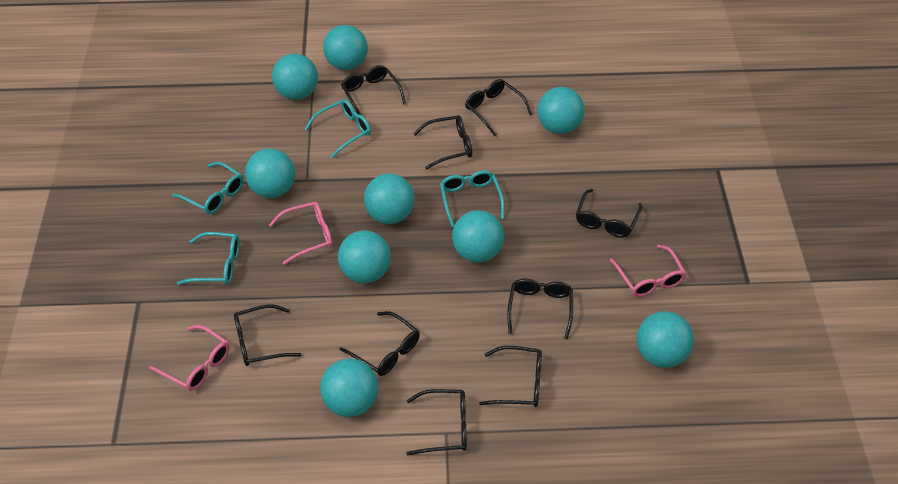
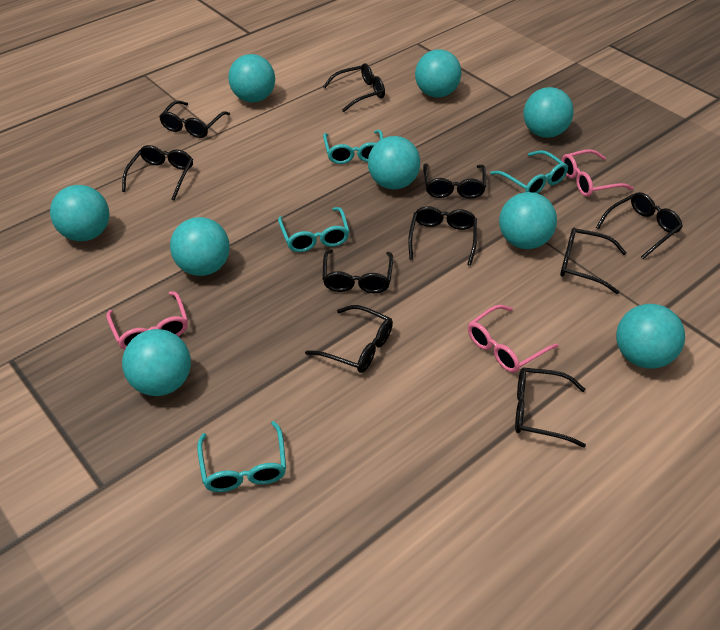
black glasses: 9 -> 10

